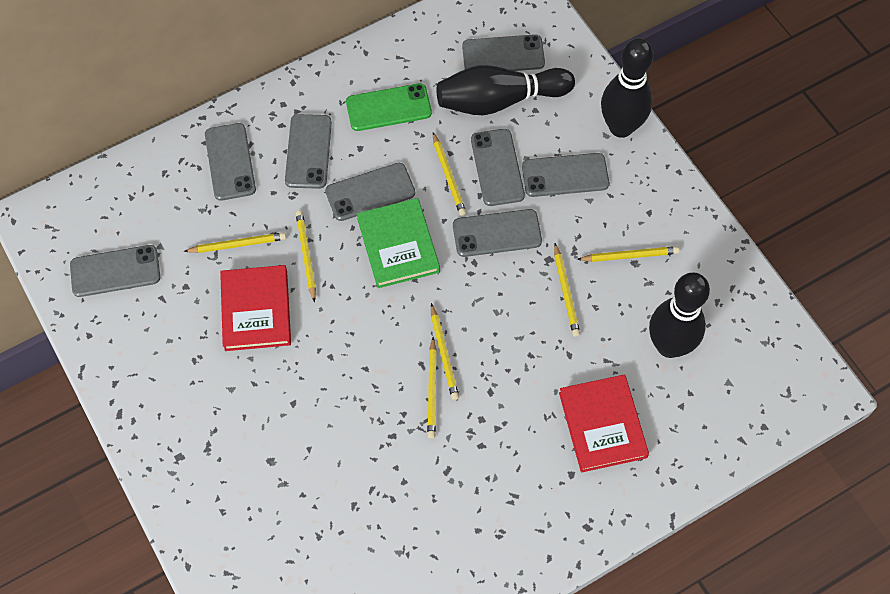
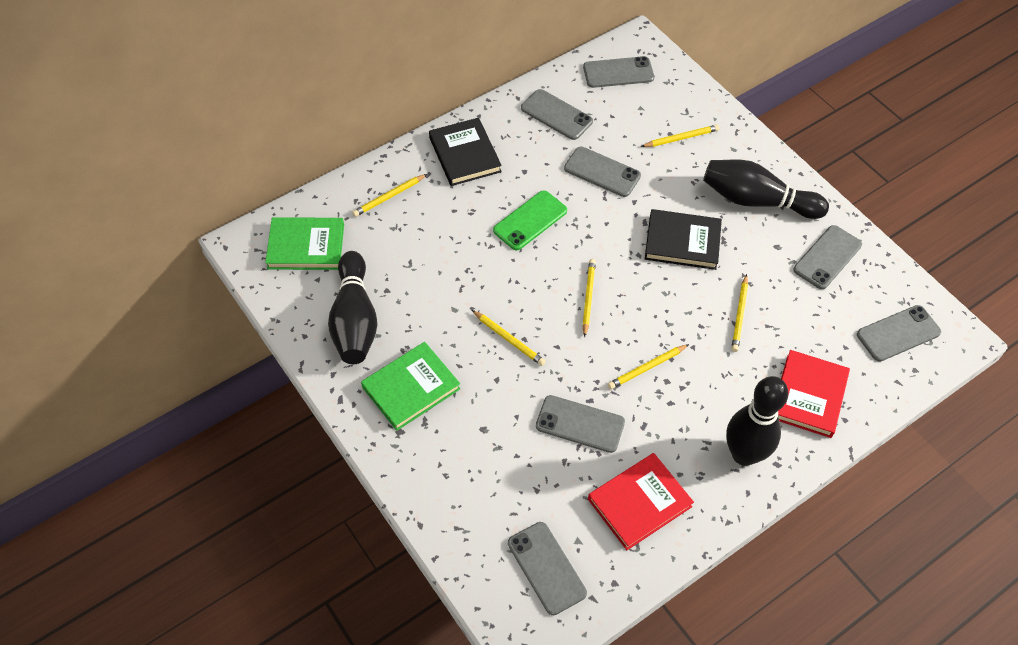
black book: 0 -> 2
green book: 1 -> 2
grey phone: 8 -> 7
yellow pencil: 7 -> 6

